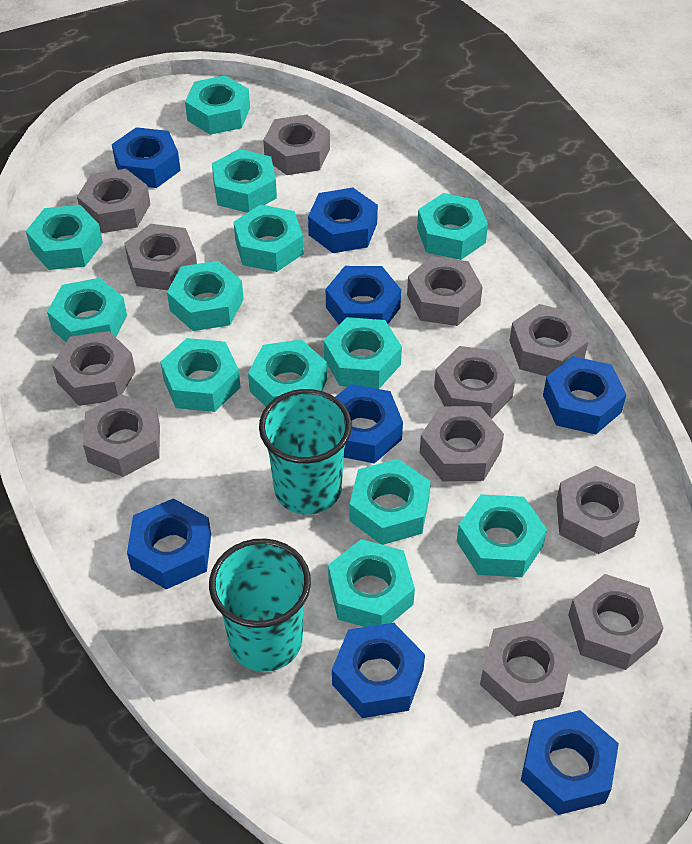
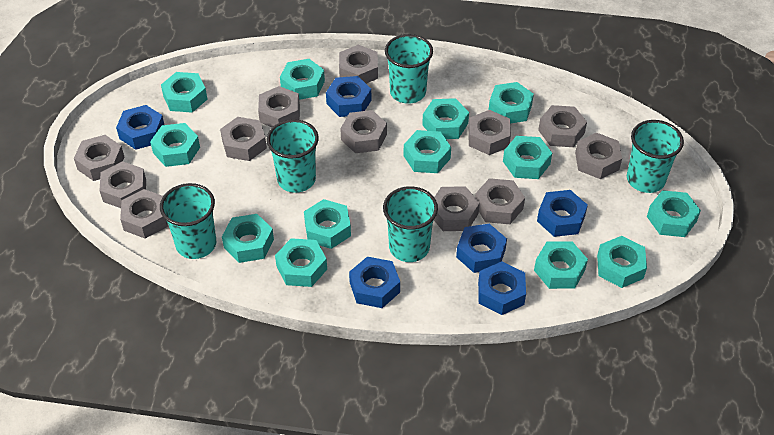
blue nut: 8 -> 6
turquoise cup: 2 -> 5

